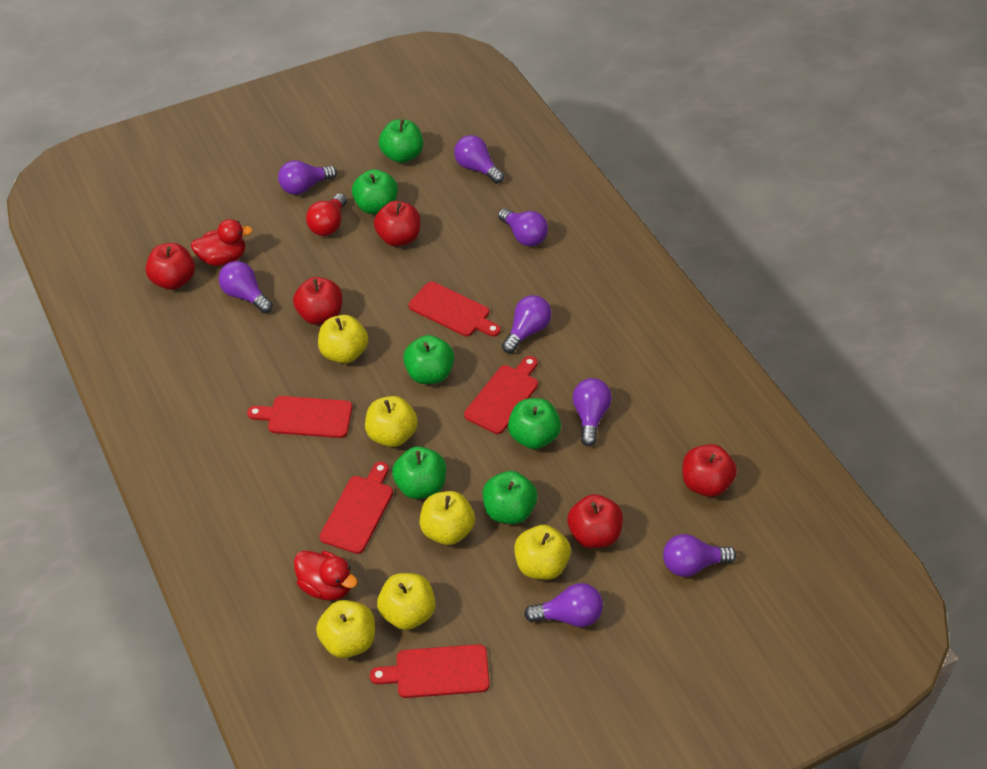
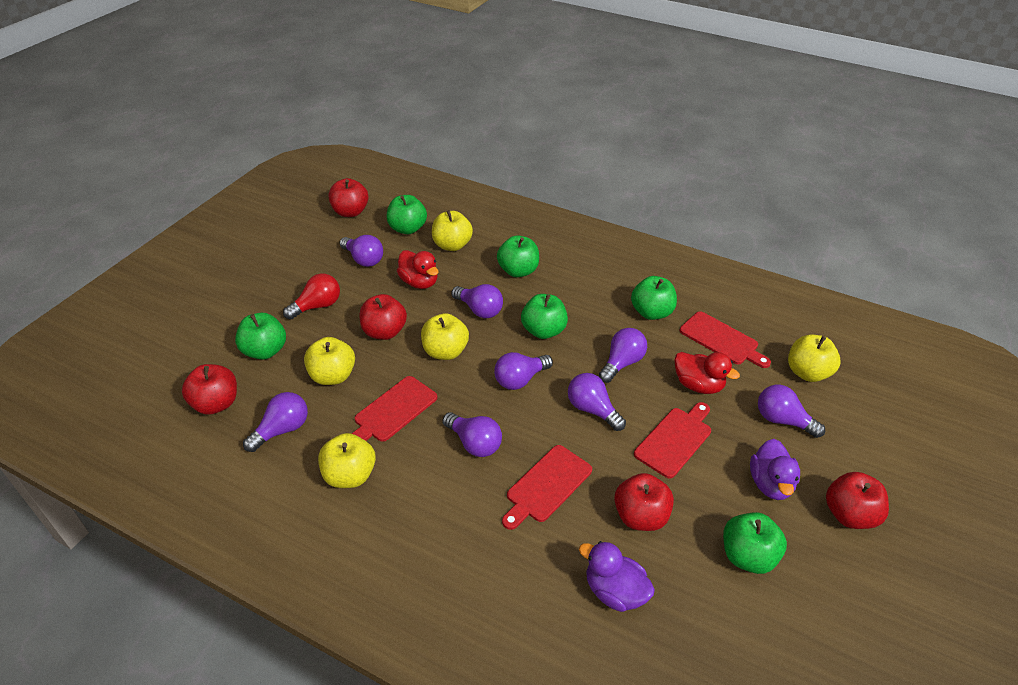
purple duck: 0 -> 2
red cutting board: 5 -> 4
yellow apple: 6 -> 5

